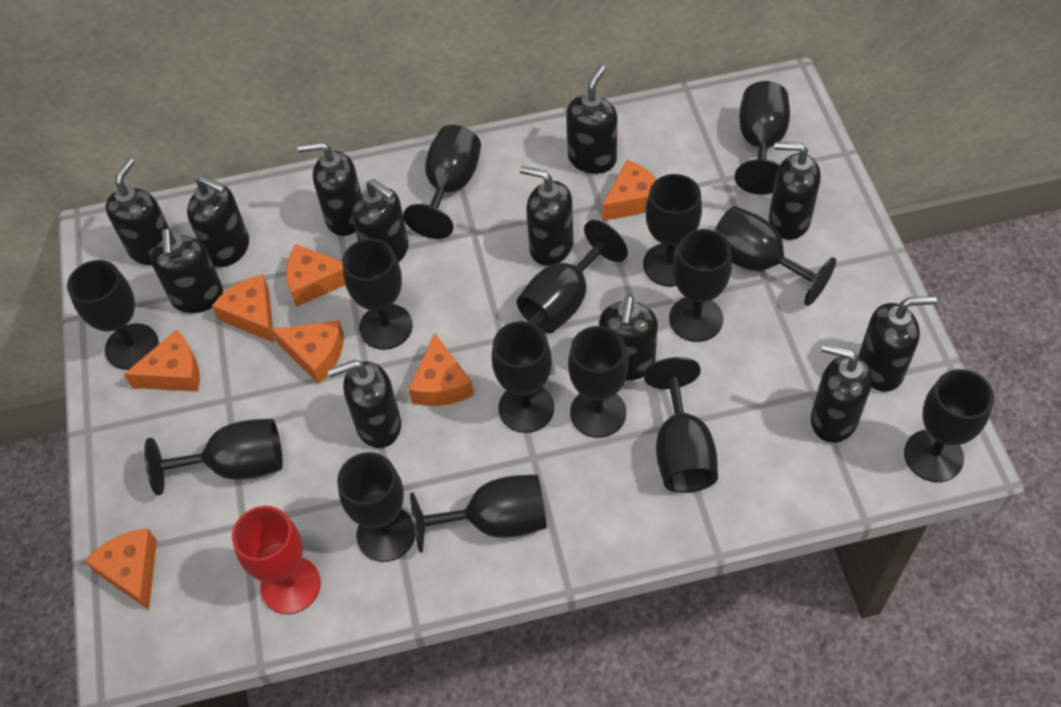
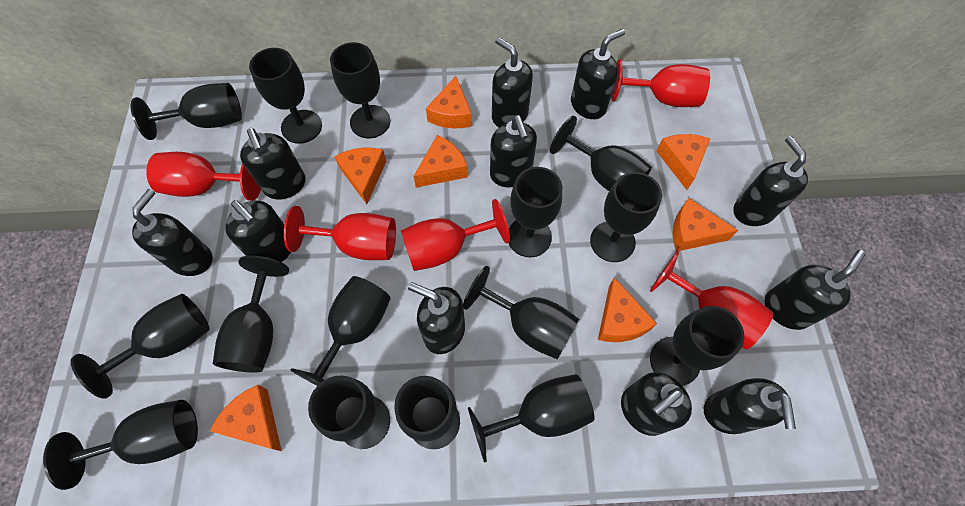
black soap dispenser: 12 -> 11
red goblet: 1 -> 5

